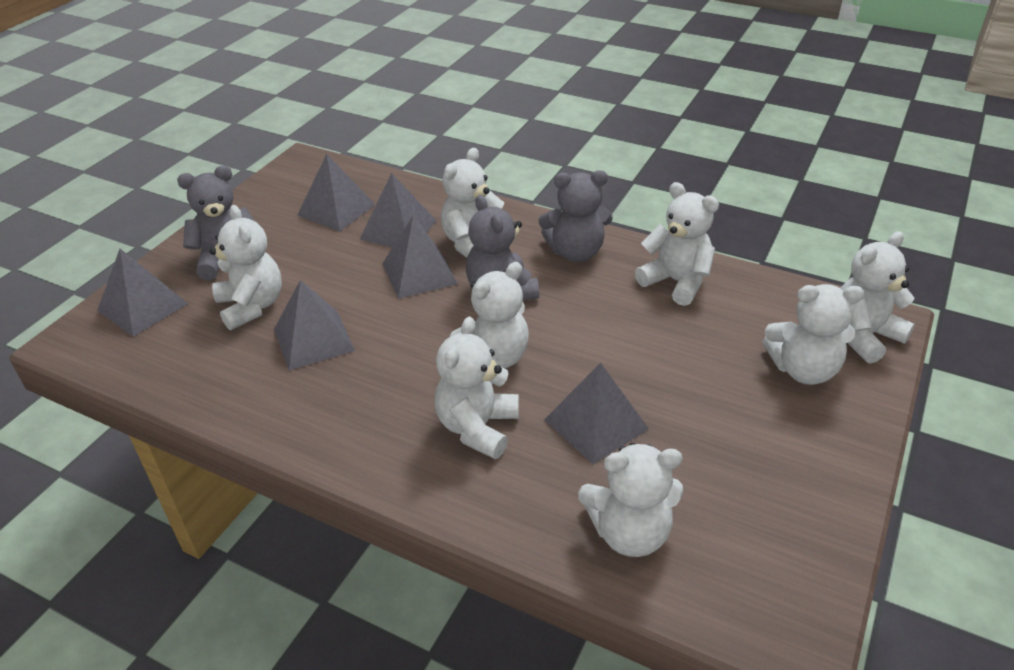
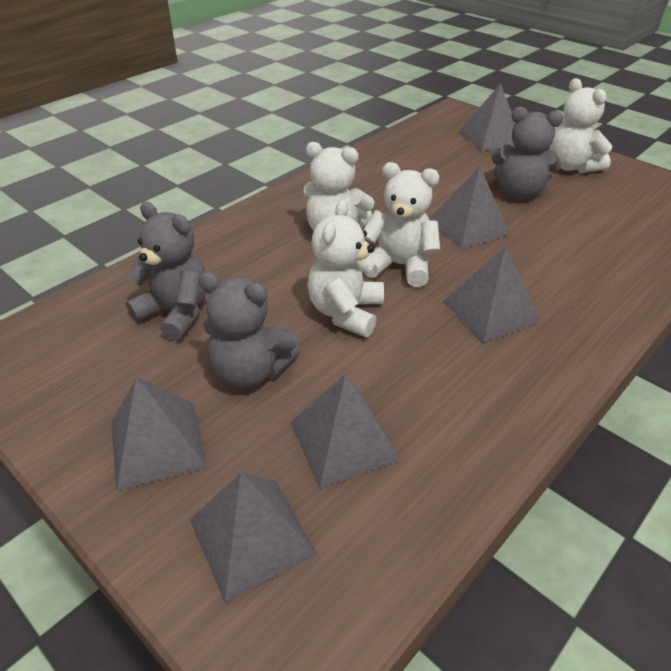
white teddy bear: 8 -> 4

